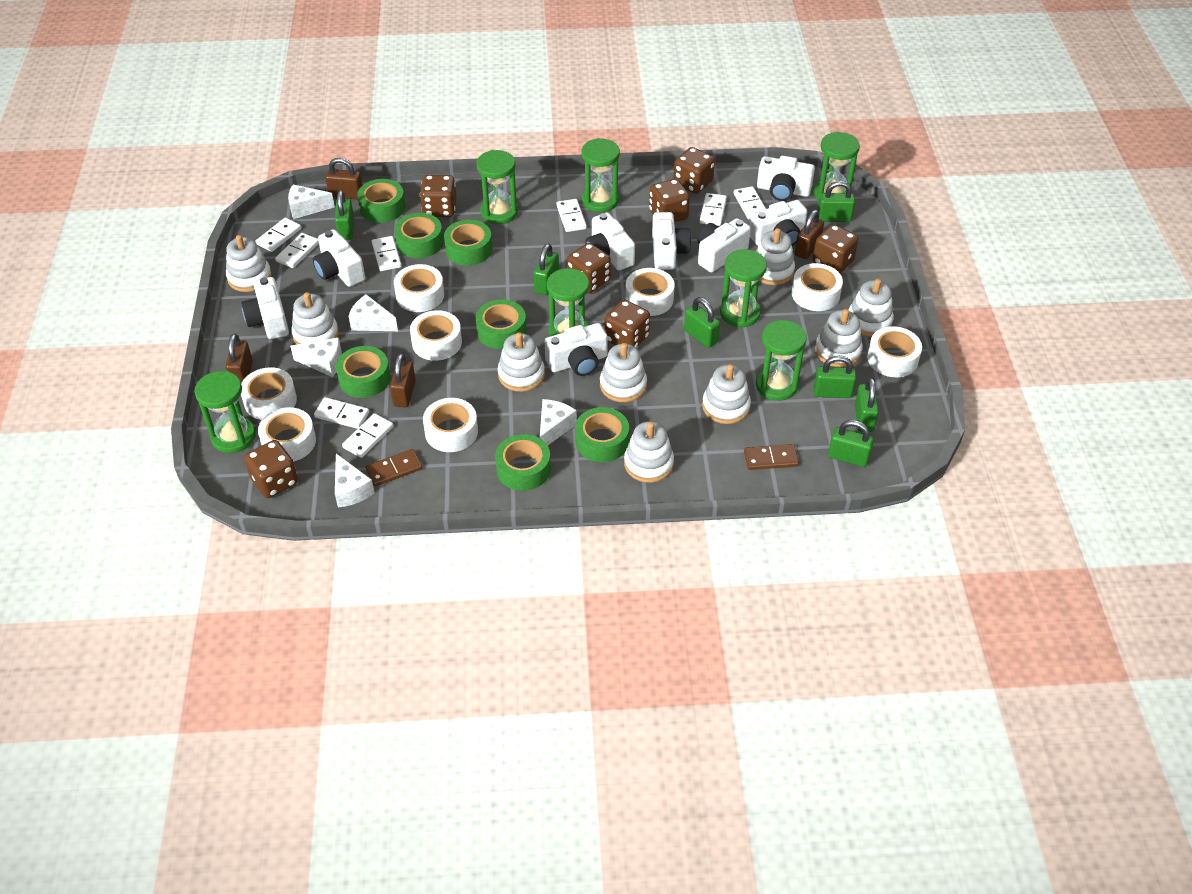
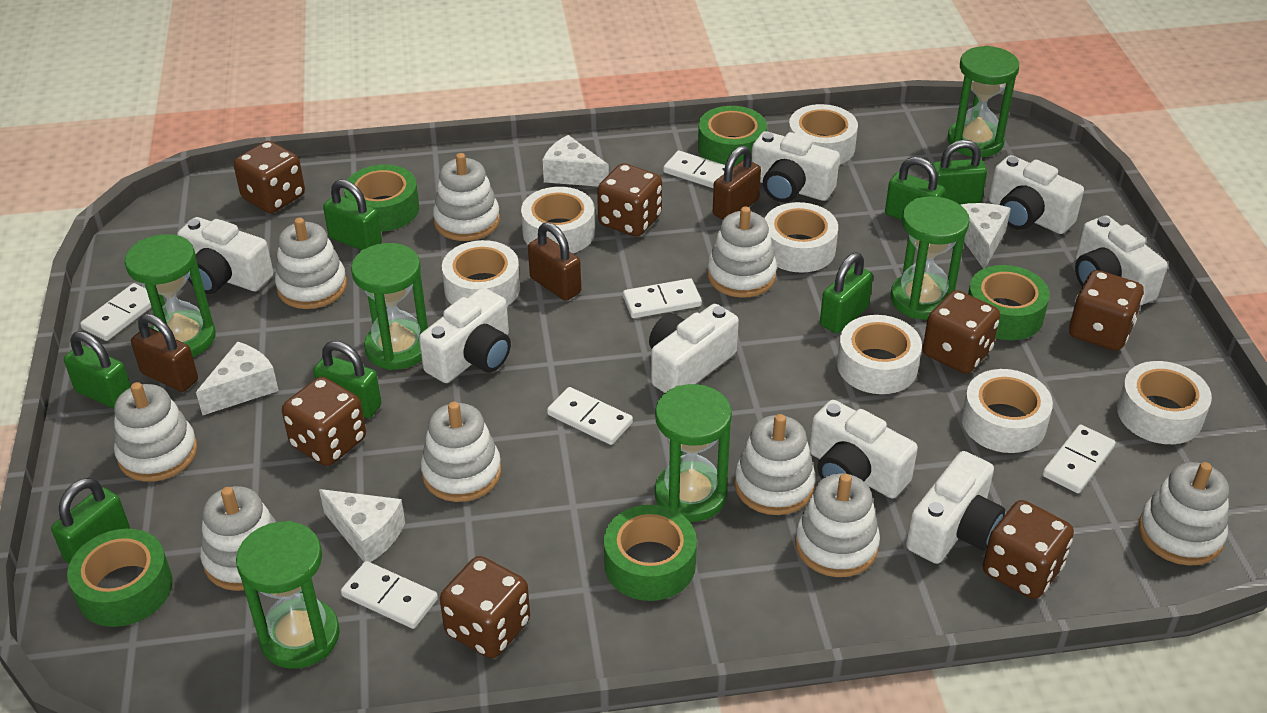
brown domino: 2 -> 0
brown padlock: 4 -> 3
green hourglass: 7 -> 6
green tape: 7 -> 5
white cheese: 5 -> 4
white domino: 8 -> 6
white tape: 8 -> 7

